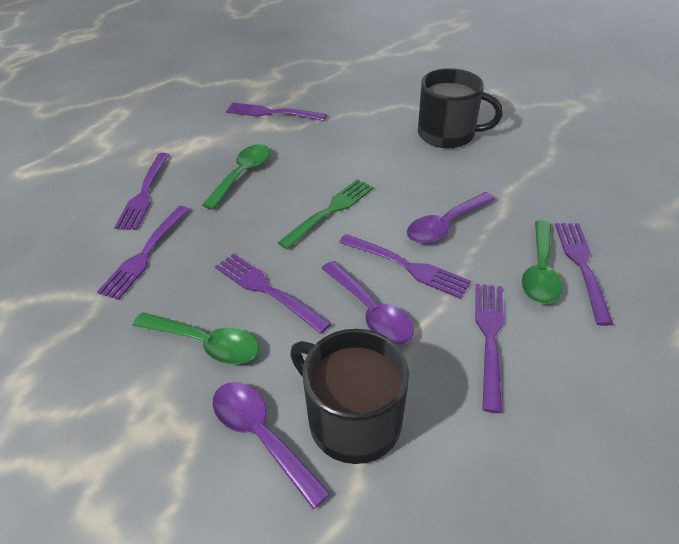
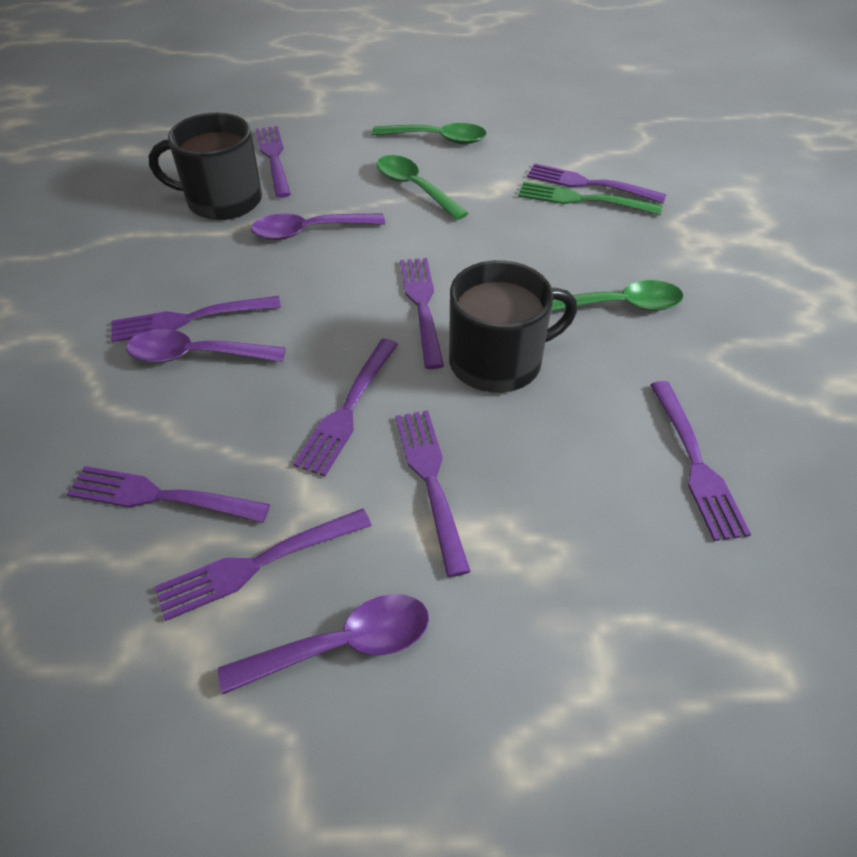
purple fork: 7 -> 9

